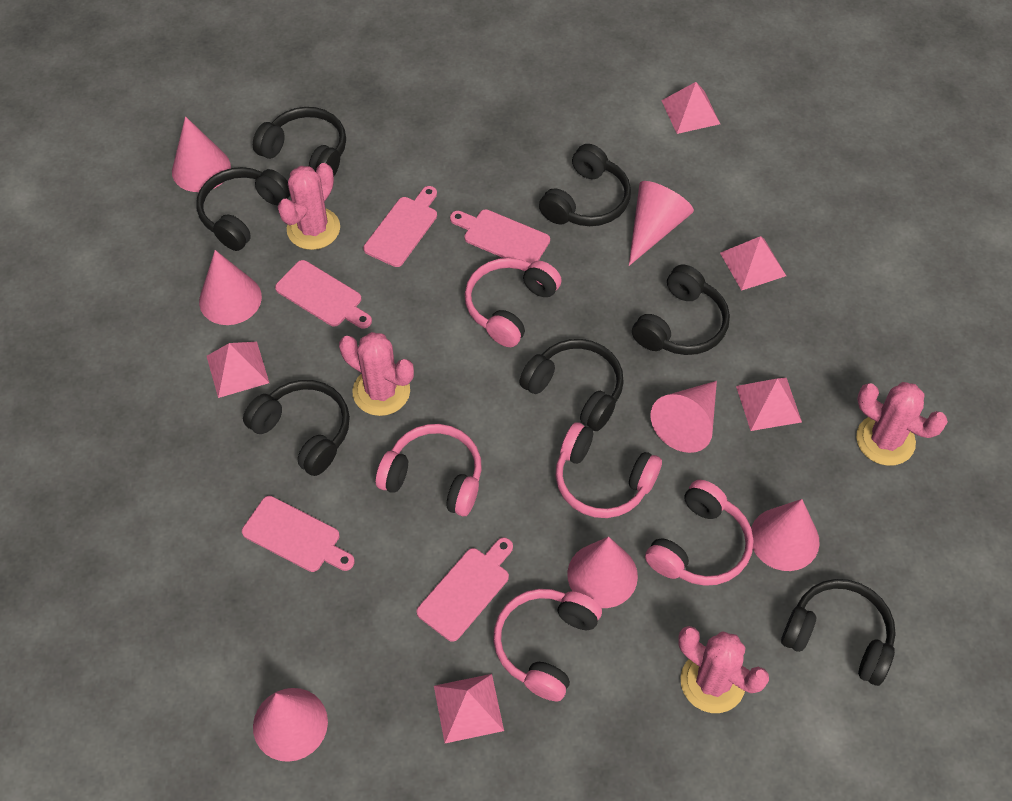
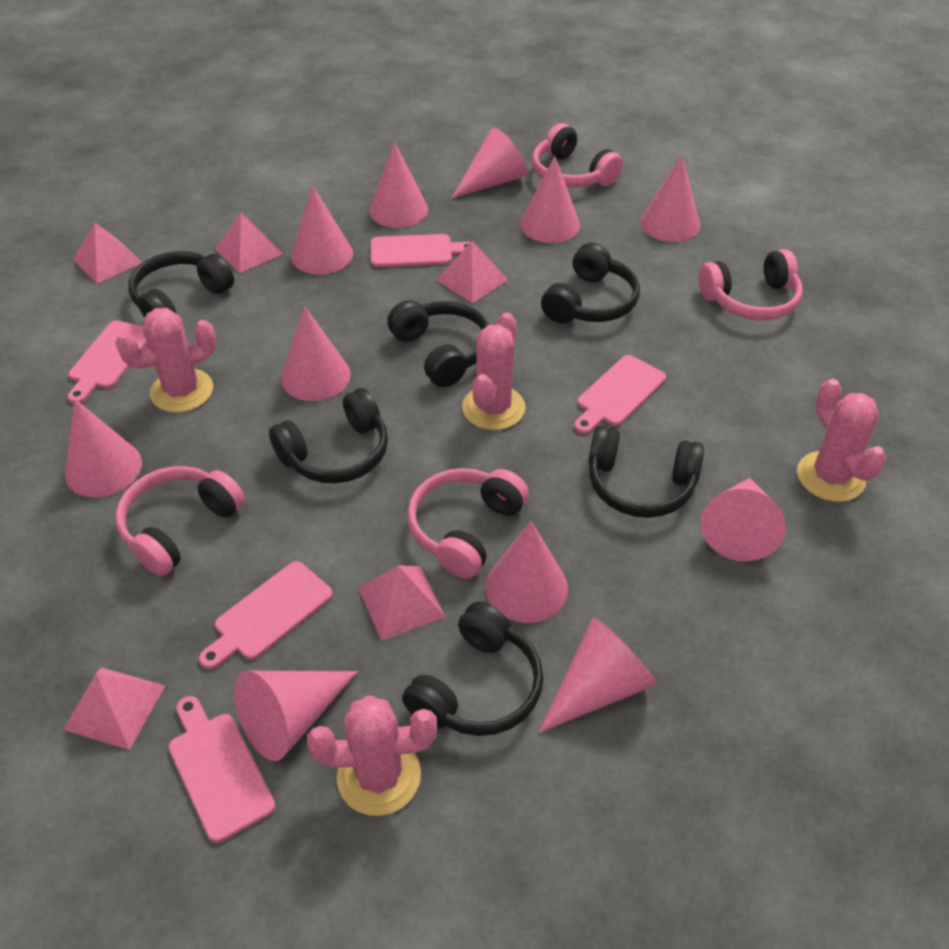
black headphones: 7 -> 6
pink cone: 7 -> 11
pink headphones: 5 -> 4

